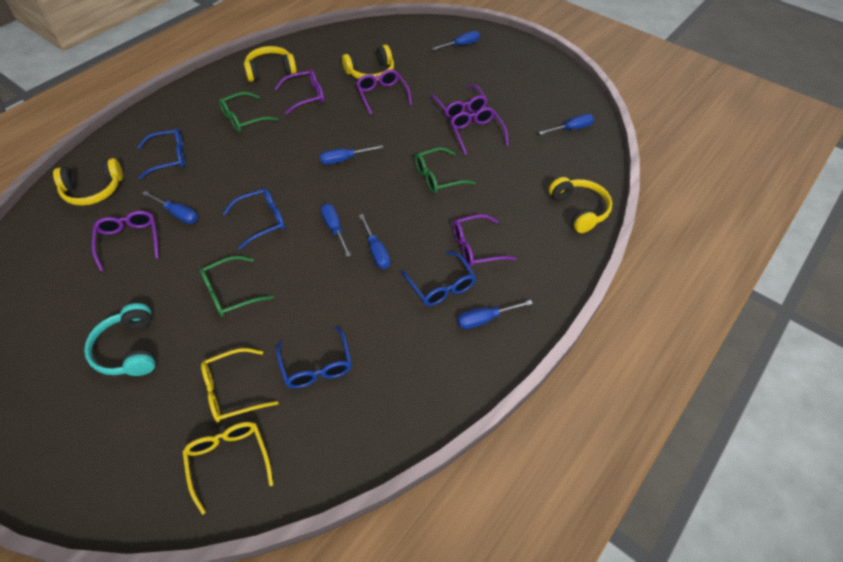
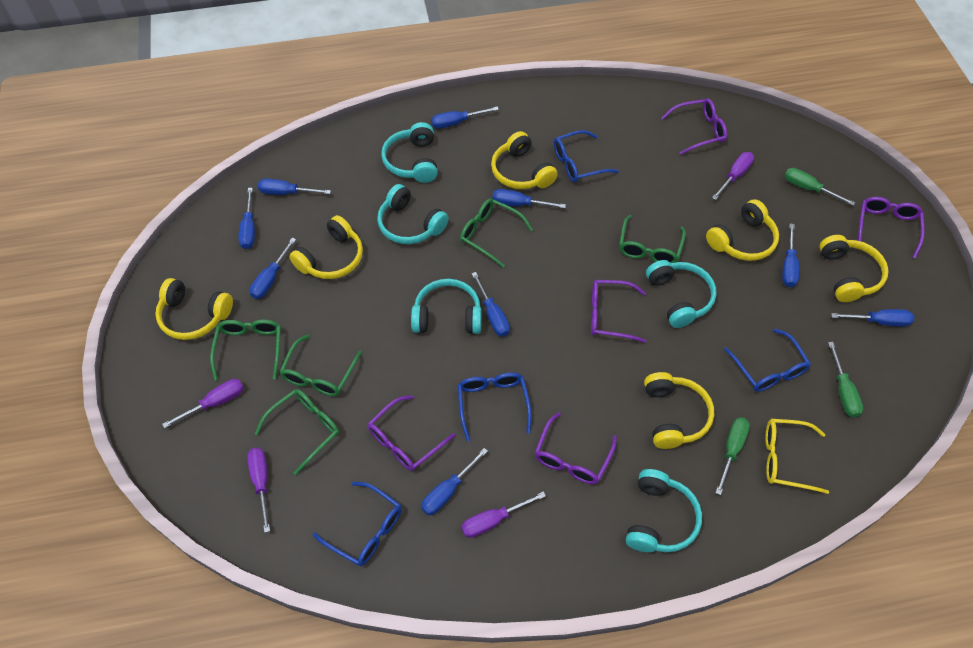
blue screwdriver: 7 -> 9
green glasses: 3 -> 5
green screwdriver: 0 -> 3
purple glasses: 6 -> 5
purple screwdriver: 0 -> 4
turquoise headphones: 1 -> 5
yellow glasses: 2 -> 1
yellow headphones: 4 -> 6

